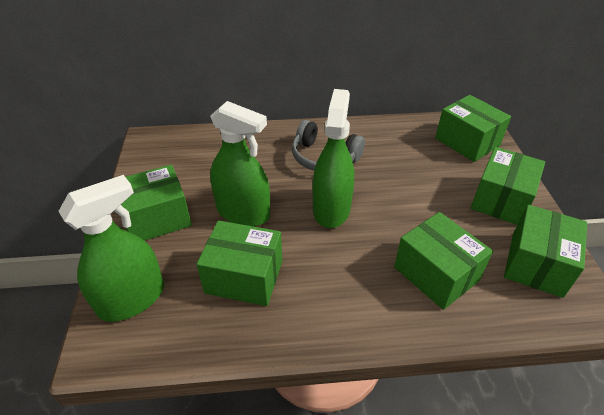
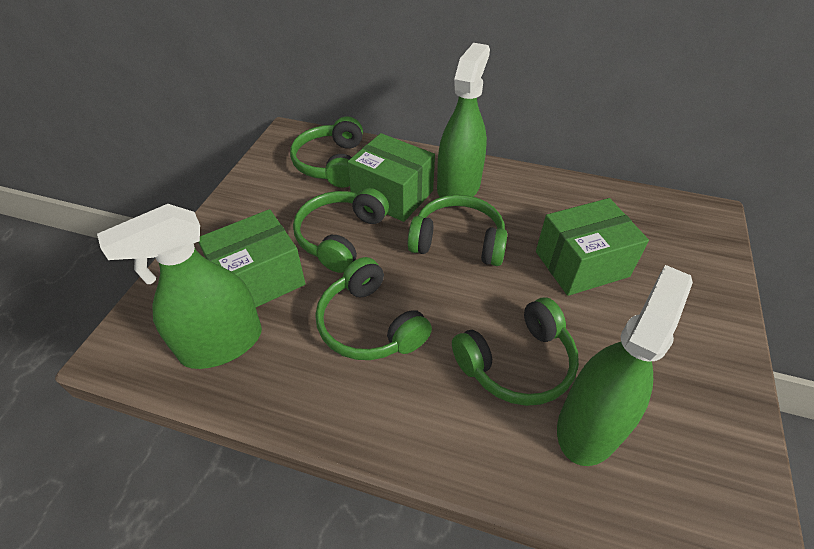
green box: 6 -> 3
green headphones: 0 -> 5
grey headphones: 1 -> 0

